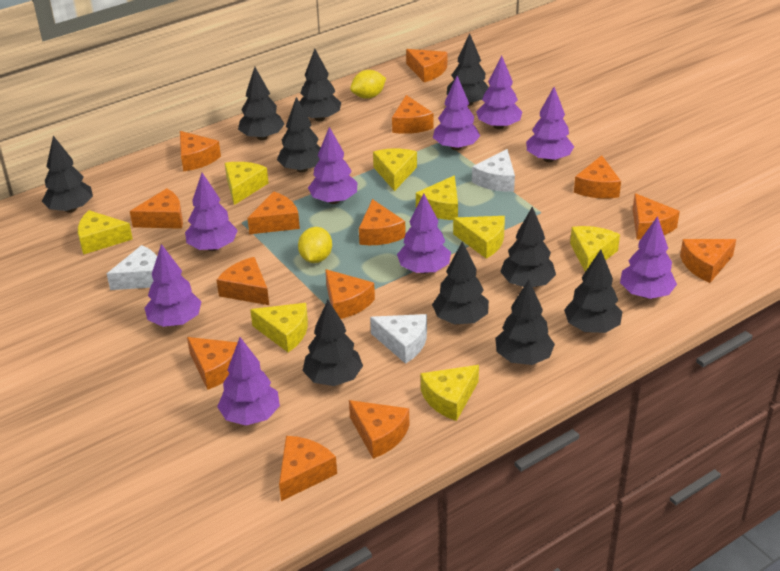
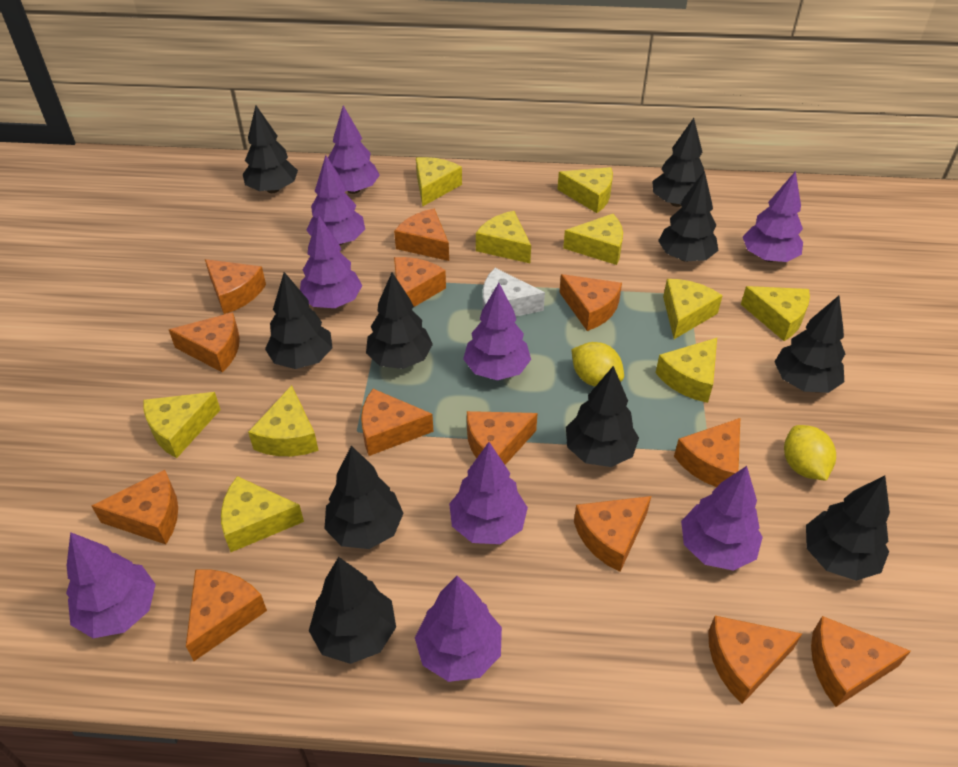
orange cheese: 14 -> 13
white cheese: 3 -> 1
yellow cheese: 8 -> 10

